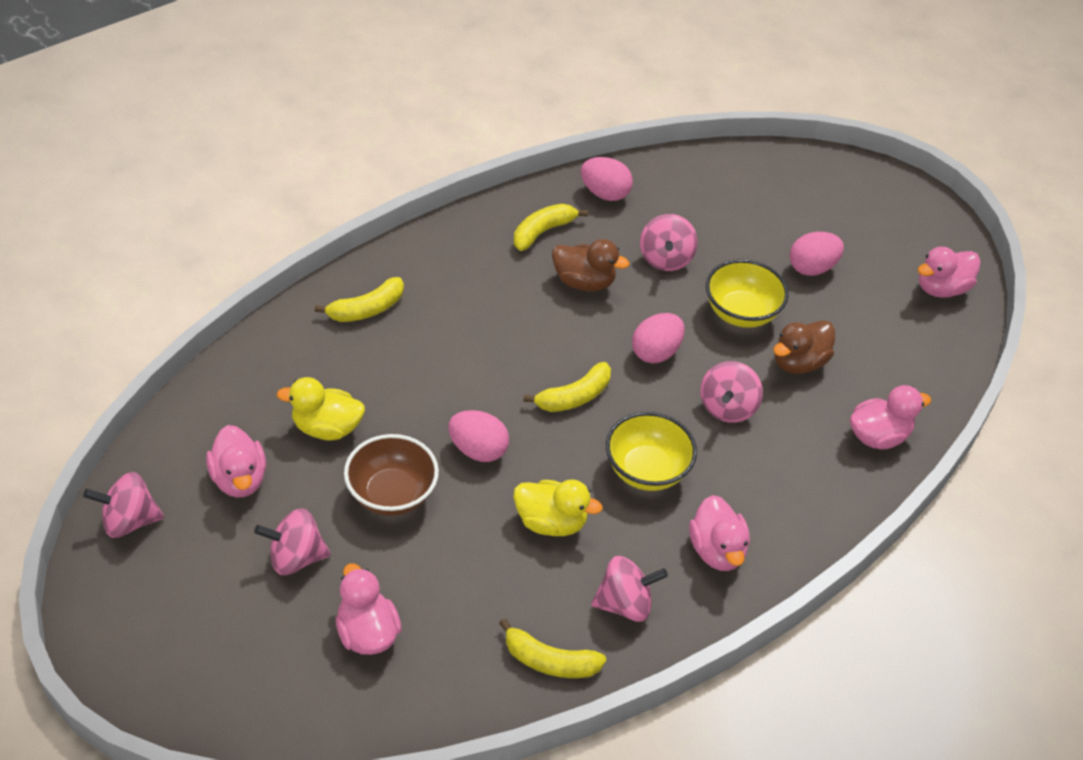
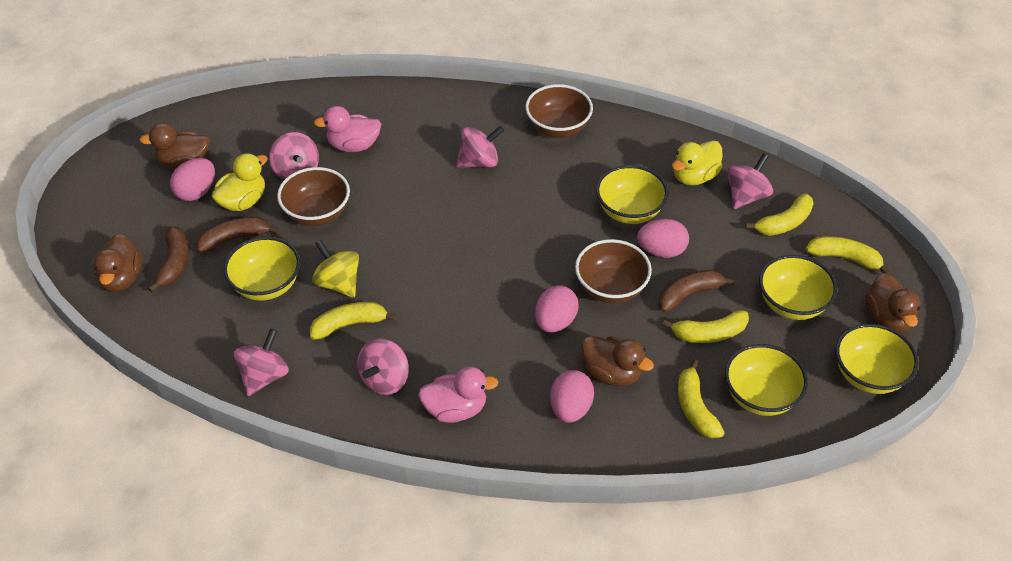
brown banana: 0 -> 3
brown bowl: 1 -> 3
brown duck: 2 -> 4
pink duck: 5 -> 2
yellow banana: 4 -> 5
yellow bowl: 2 -> 5
yellow spinning top: 0 -> 1

